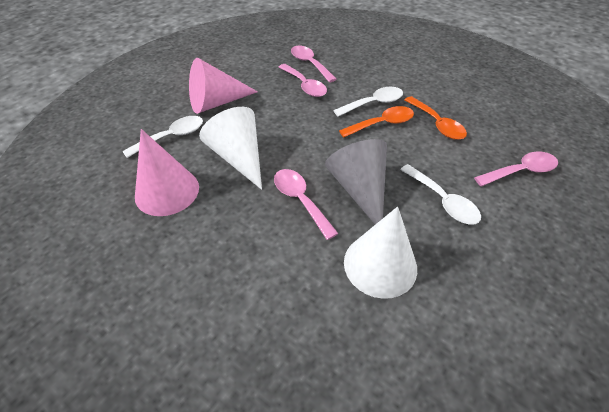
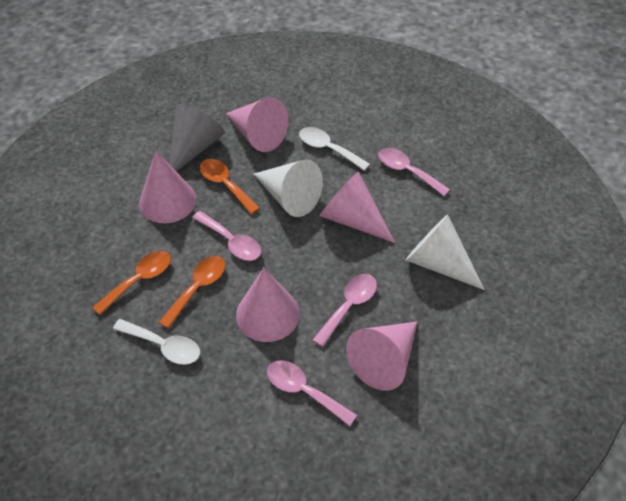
orange spoon: 2 -> 3
pink cone: 2 -> 5
white spoon: 3 -> 2

